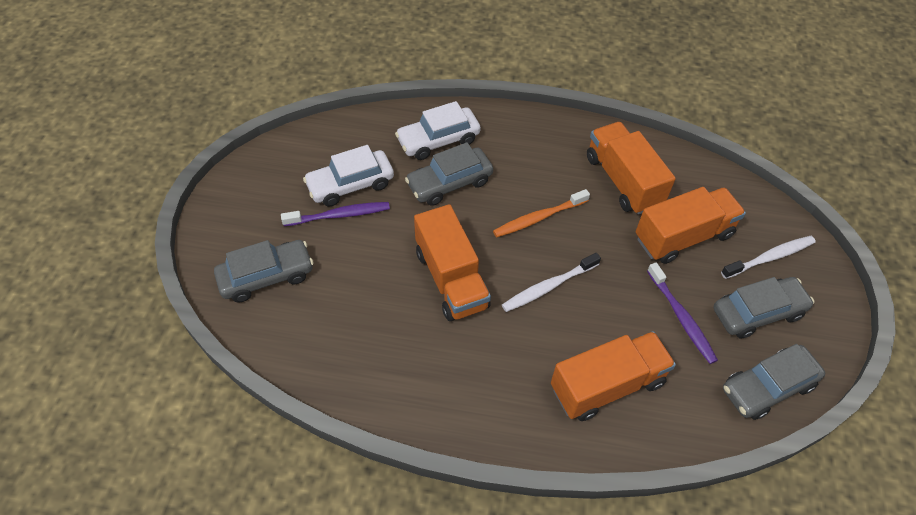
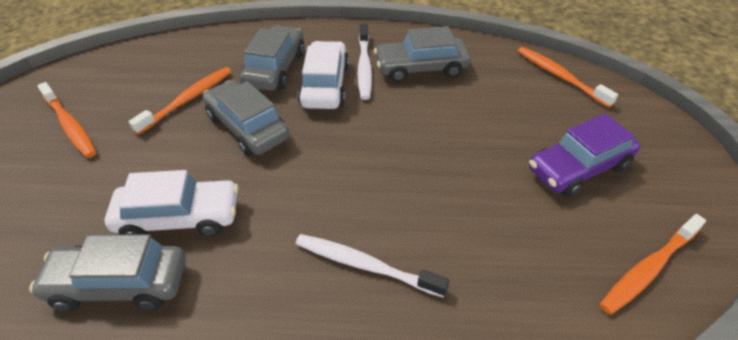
orange toothbrush: 1 -> 4
orange truck: 4 -> 0
purple car: 0 -> 1
purple toothbrush: 2 -> 0

